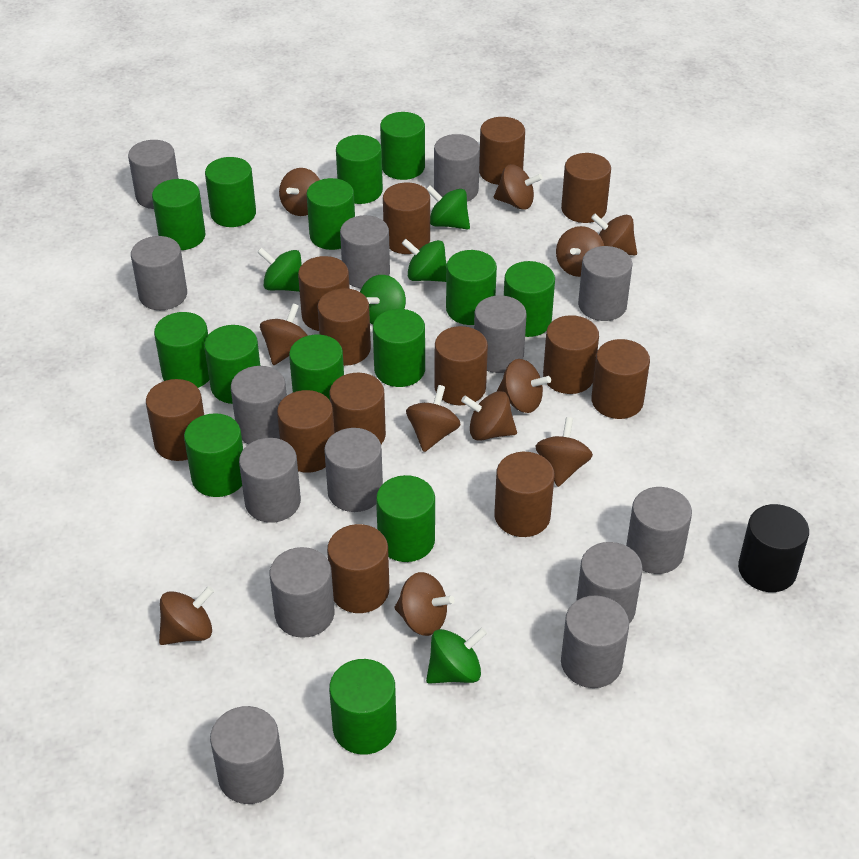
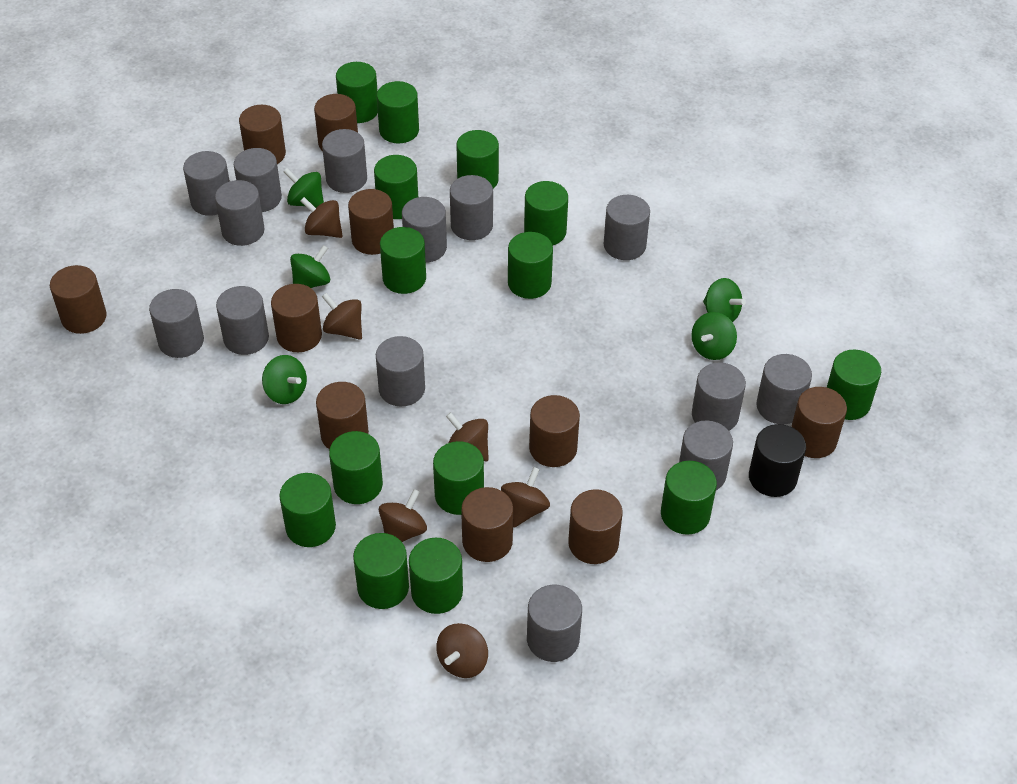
brown cylinder: 13 -> 10
brown spinning top: 11 -> 6

